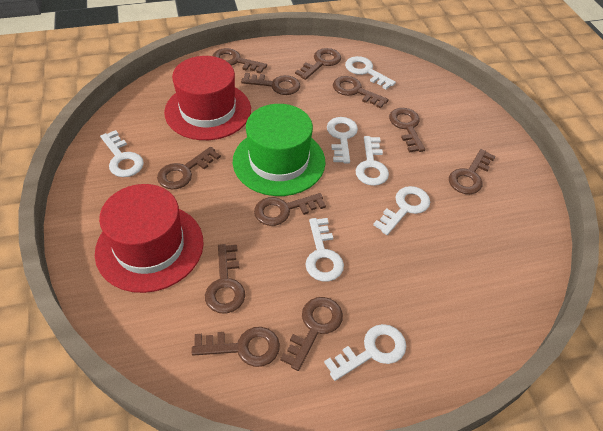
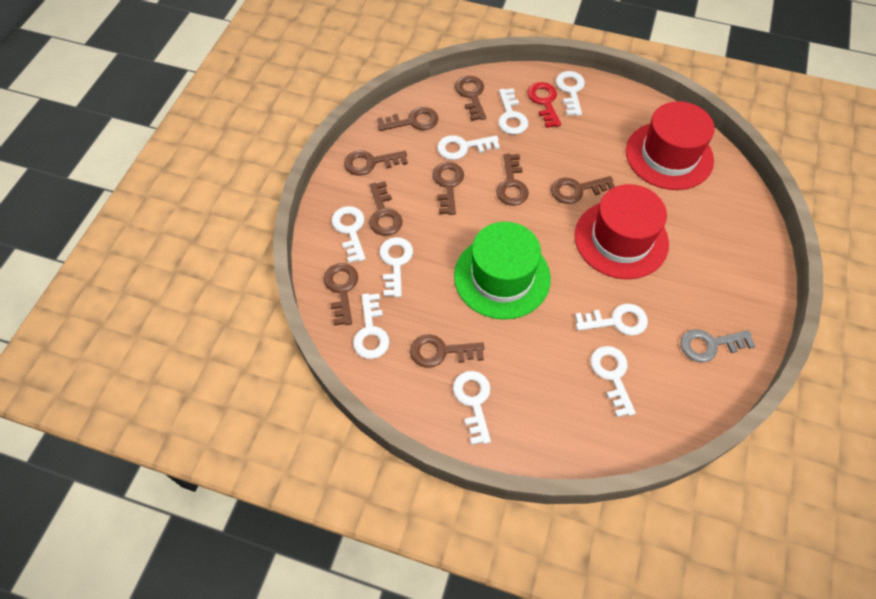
brown key: 11 -> 9
grey key: 0 -> 1
red key: 0 -> 1
white key: 7 -> 9

